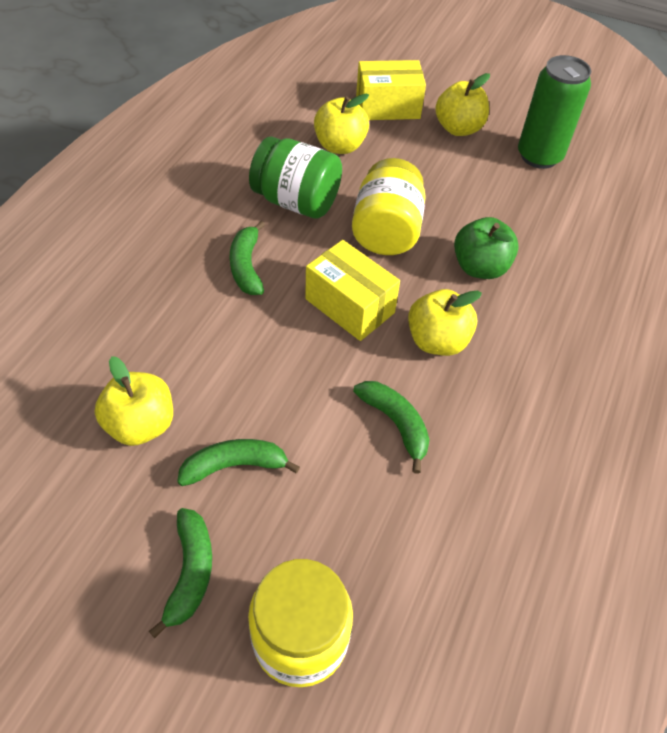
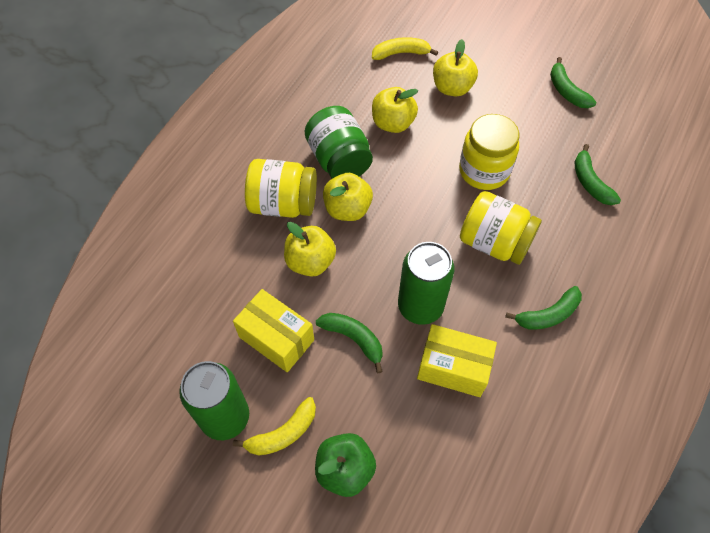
green can: 1 -> 2
yellow banana: 0 -> 2
yellow jar: 2 -> 3

